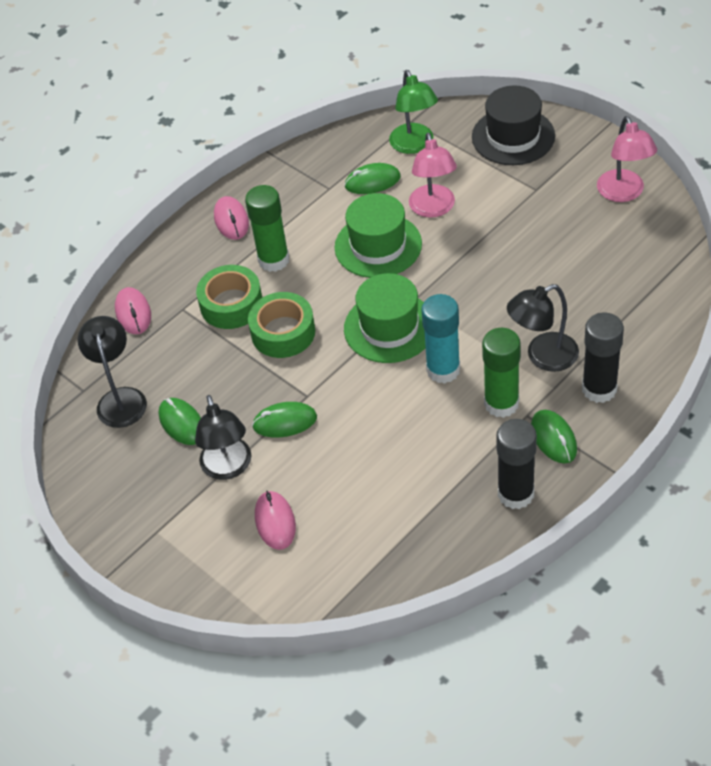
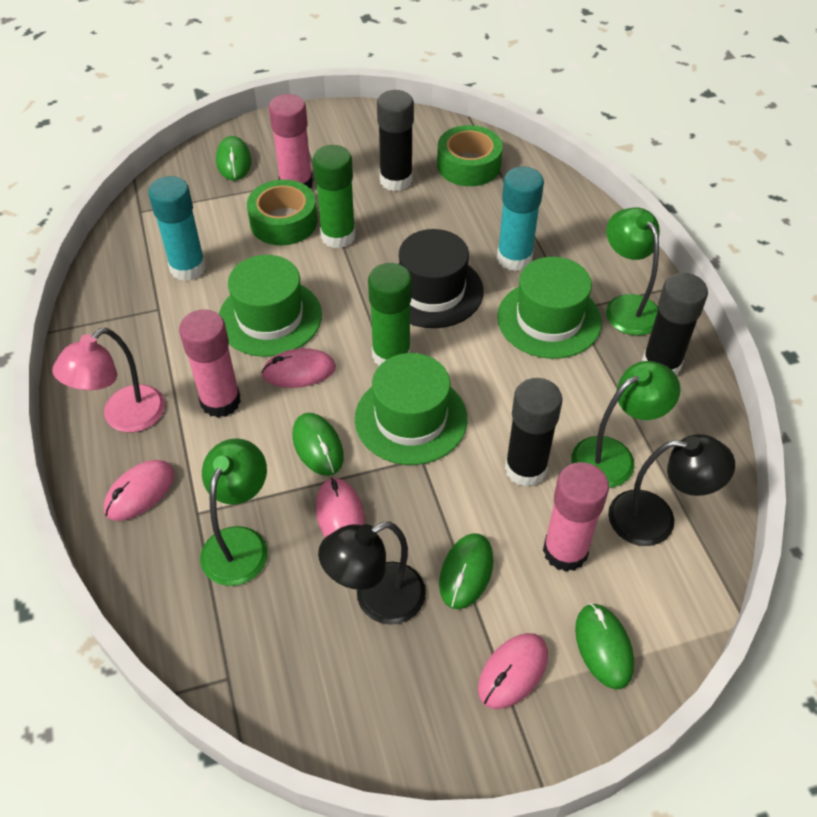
black glue stick: 2 -> 3
black lamp: 3 -> 2
green hat: 2 -> 3
green lamp: 1 -> 3
pink glue stick: 0 -> 3
pink lamp: 2 -> 1
pink mouse: 3 -> 4
turquoise glue stick: 1 -> 2

